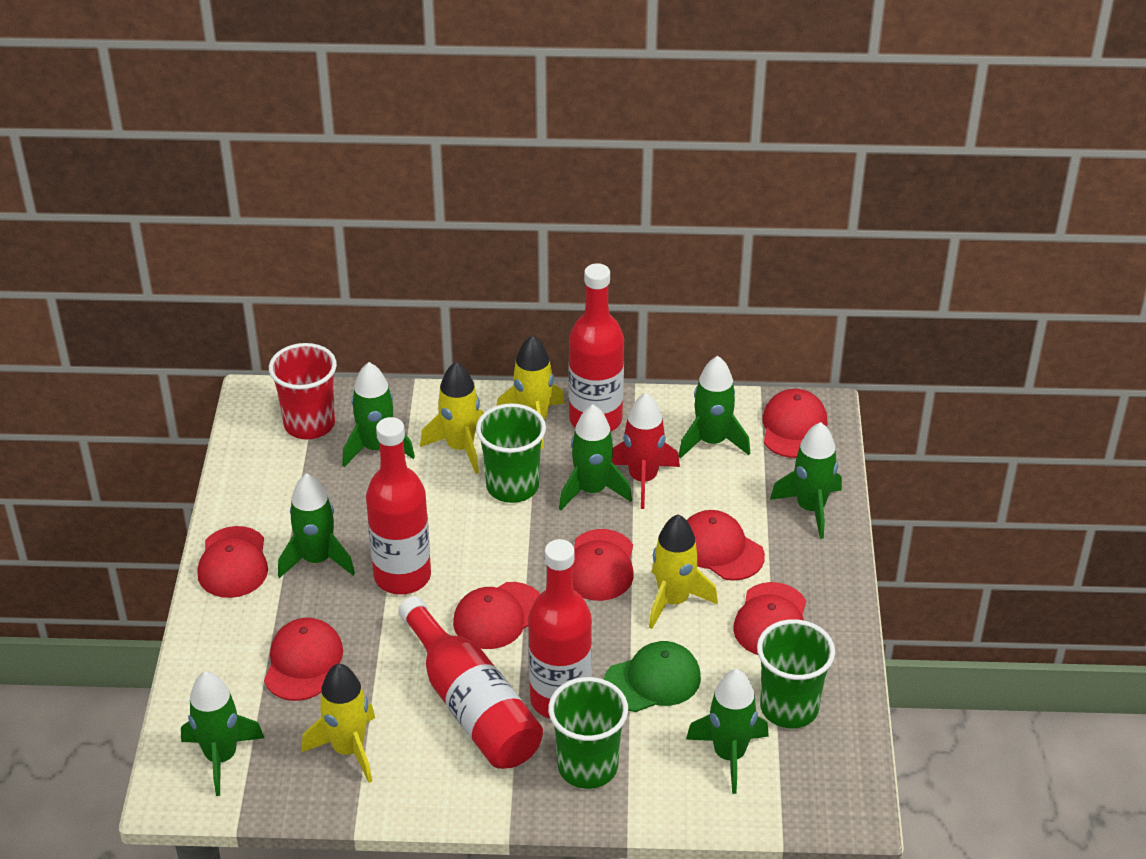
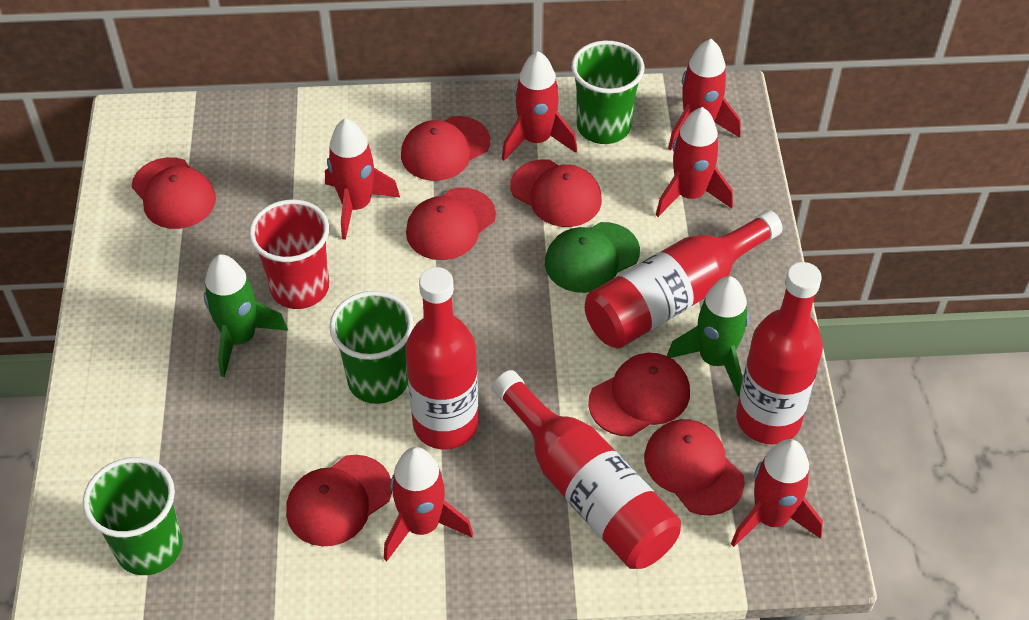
green rocket: 7 -> 2
red rocket: 1 -> 6
yellow rocket: 4 -> 0

